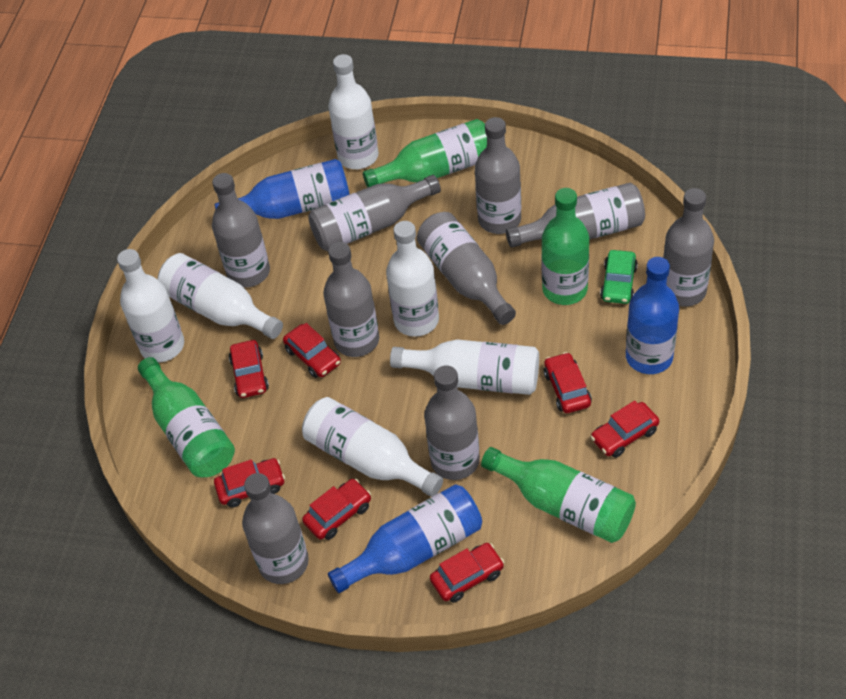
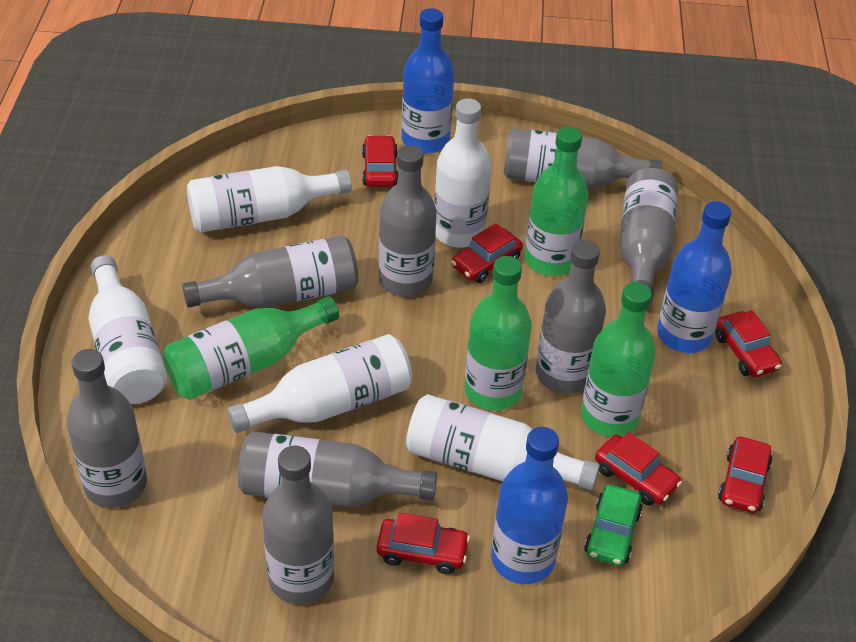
grey bottle: 9 -> 8
red car: 7 -> 6
white bottle: 6 -> 5

